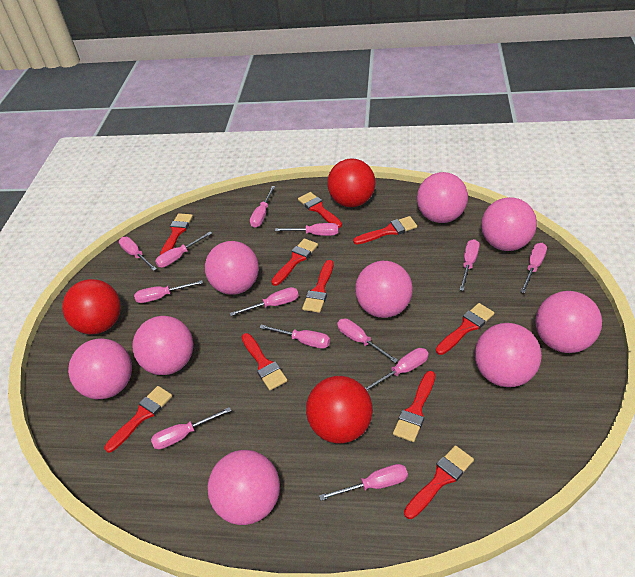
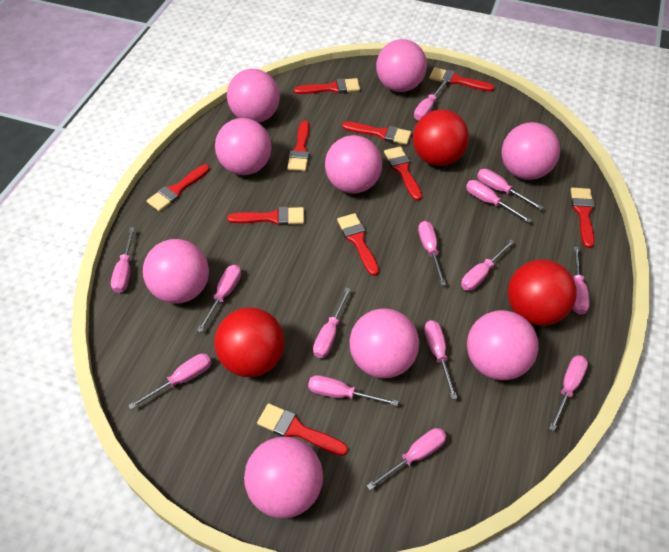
pink screwdriver: 13 -> 14

